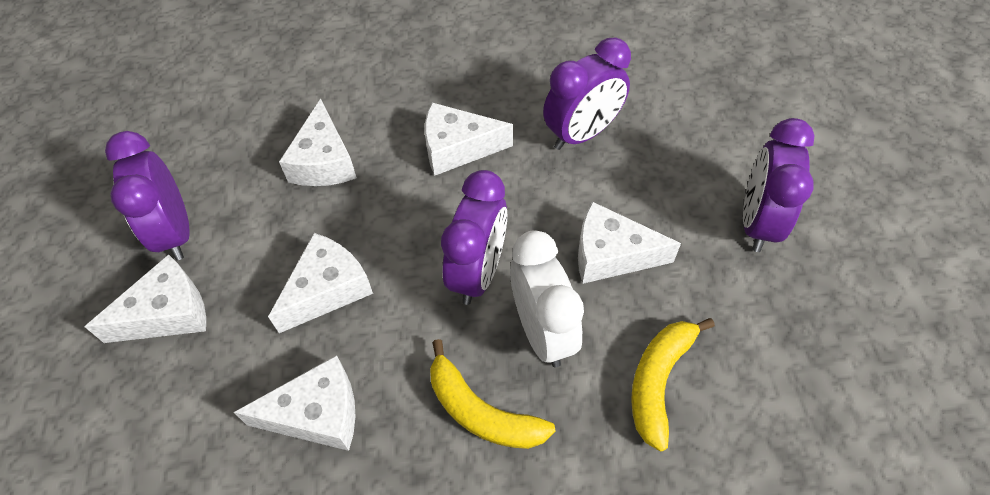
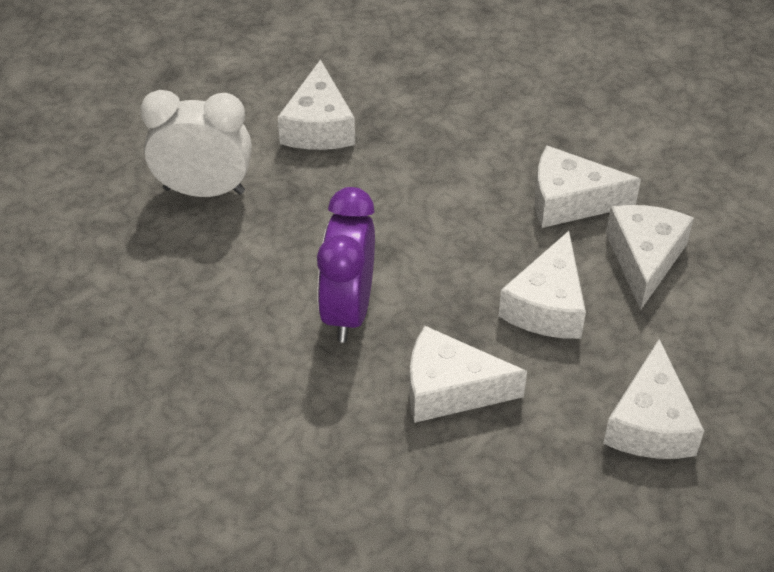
purple clock: 4 -> 1
yellow banana: 2 -> 0

